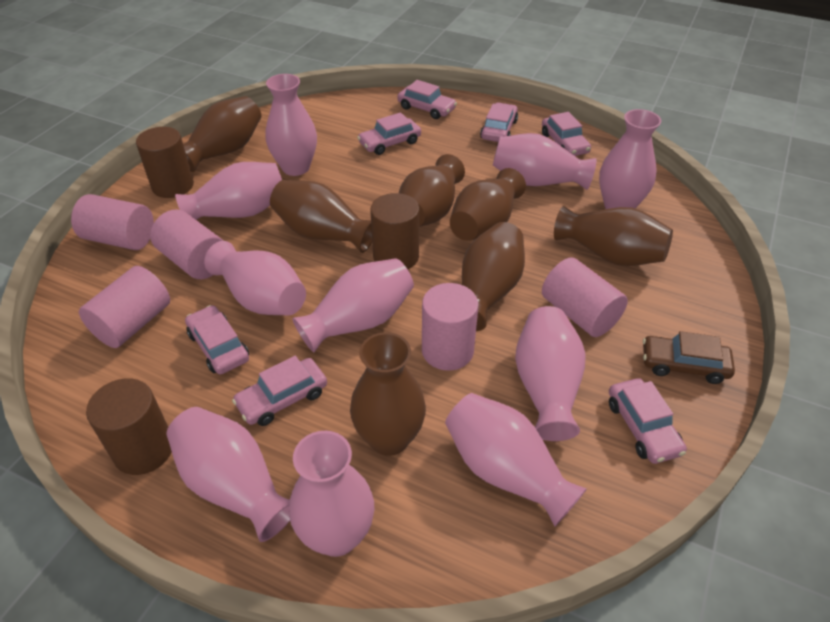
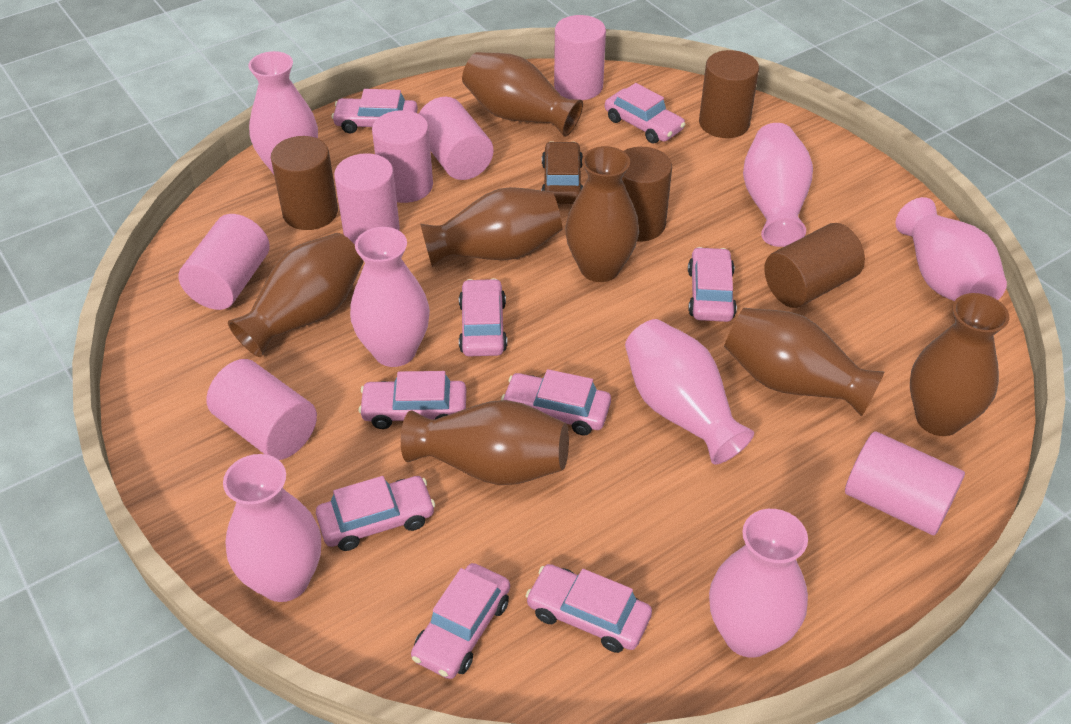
brown cylinder: 3 -> 4
pink car: 7 -> 9
pink cylinder: 5 -> 7
pink vase: 10 -> 7

